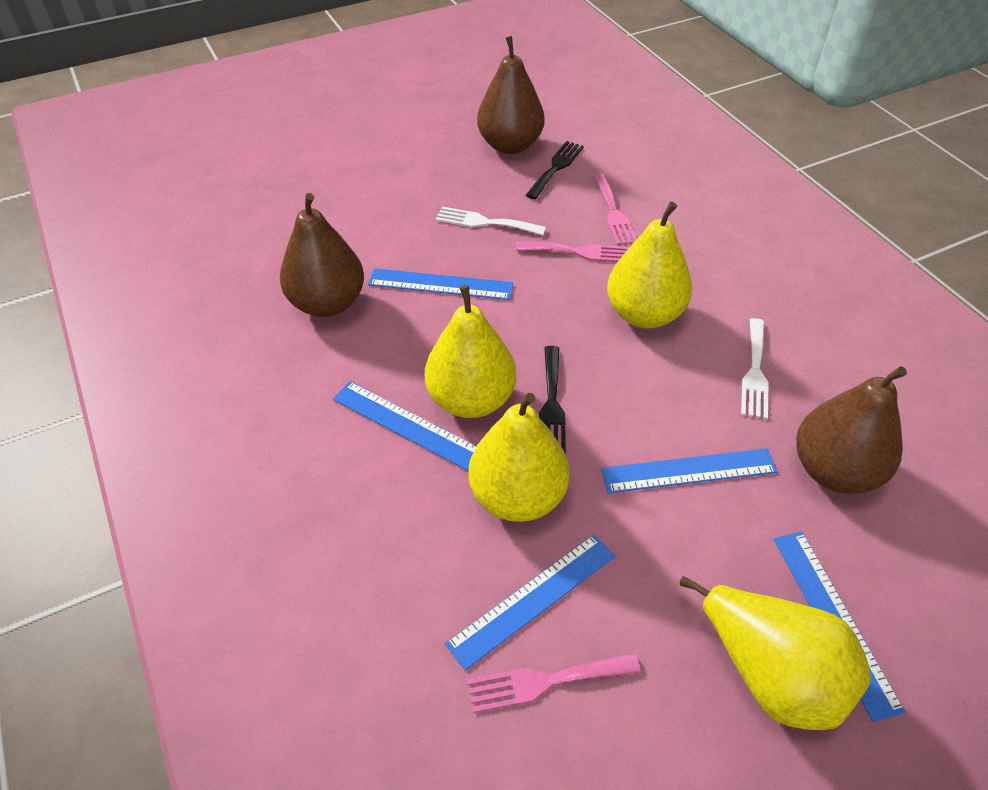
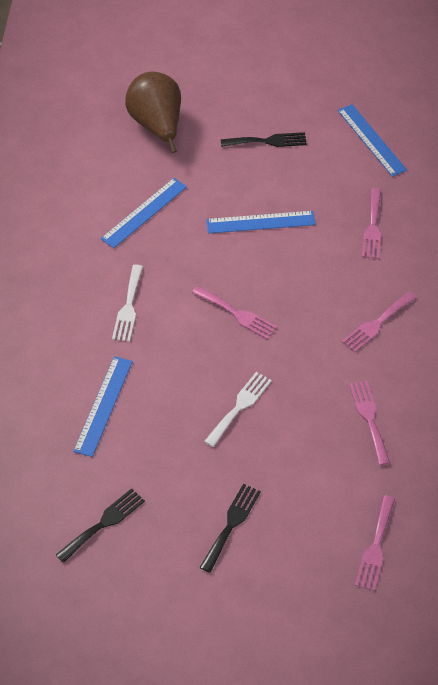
black fork: 2 -> 3
blue ruler: 5 -> 4
brown pear: 3 -> 1
pink fork: 3 -> 5
yellow pear: 4 -> 0

